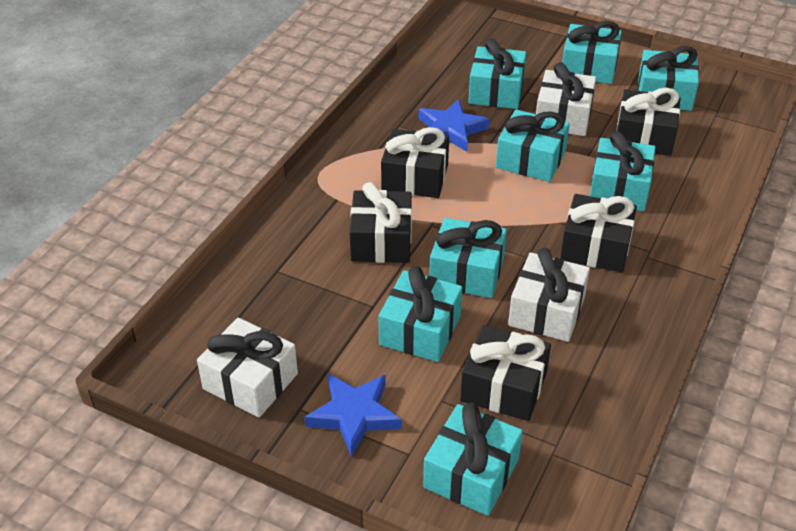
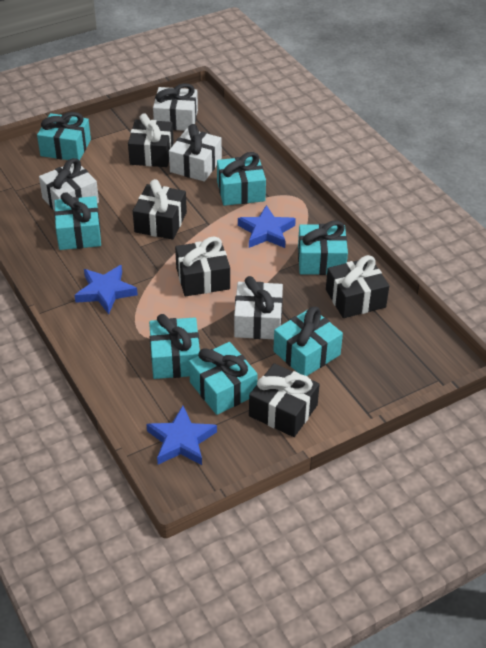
blue star: 2 -> 3
turquoise gift: 8 -> 7
white gift: 3 -> 4

